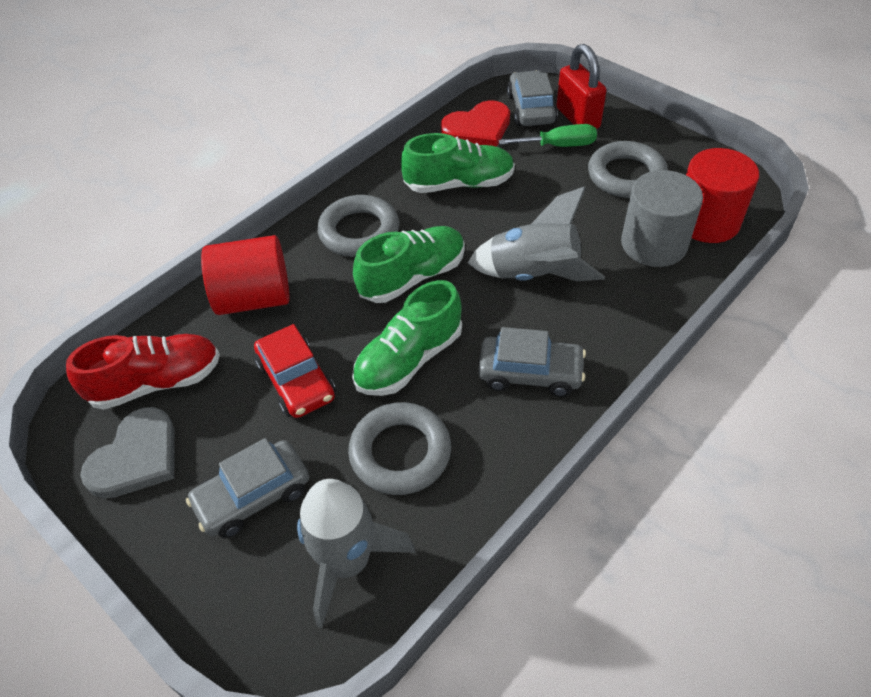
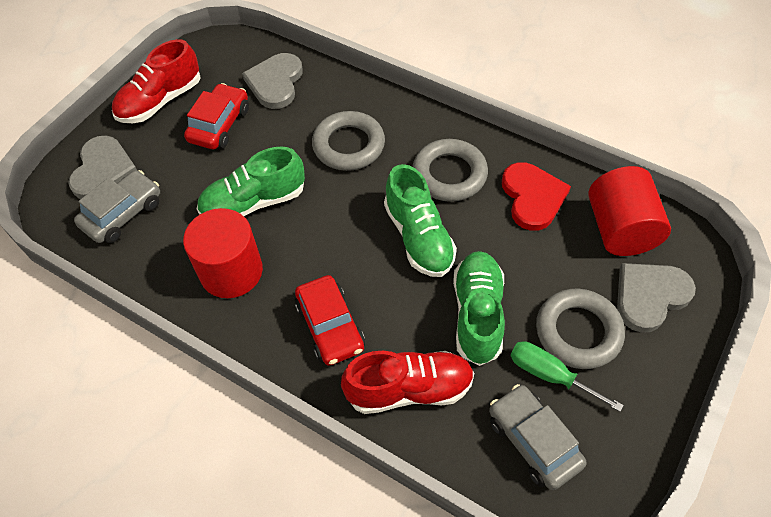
grey car: 3 -> 2
grey cylinder: 1 -> 0
grey heart: 1 -> 3
grey rocket: 2 -> 0
red car: 1 -> 2
red padlock: 1 -> 0
red shoe: 1 -> 2

